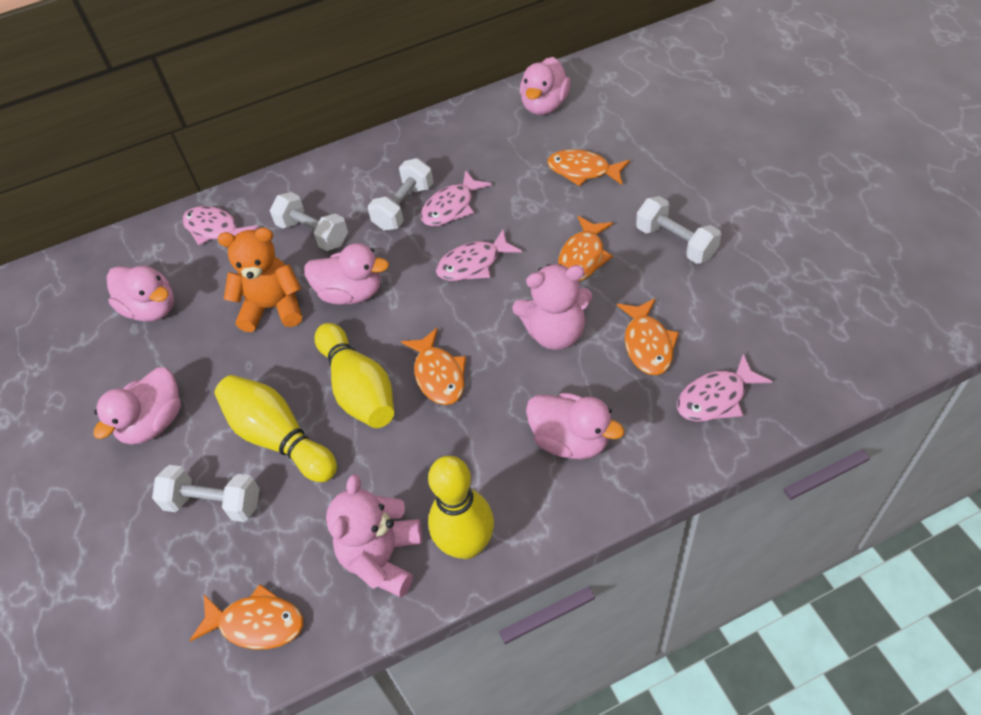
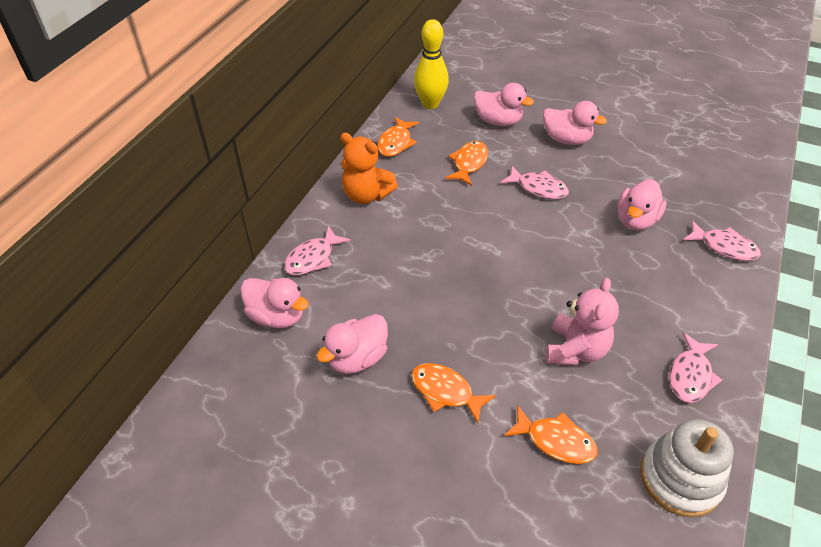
orange fish: 5 -> 4
pink teddy bear: 2 -> 1
white dumbbell: 4 -> 0
white stacking toy: 0 -> 1
yellow bowling pin: 3 -> 1

